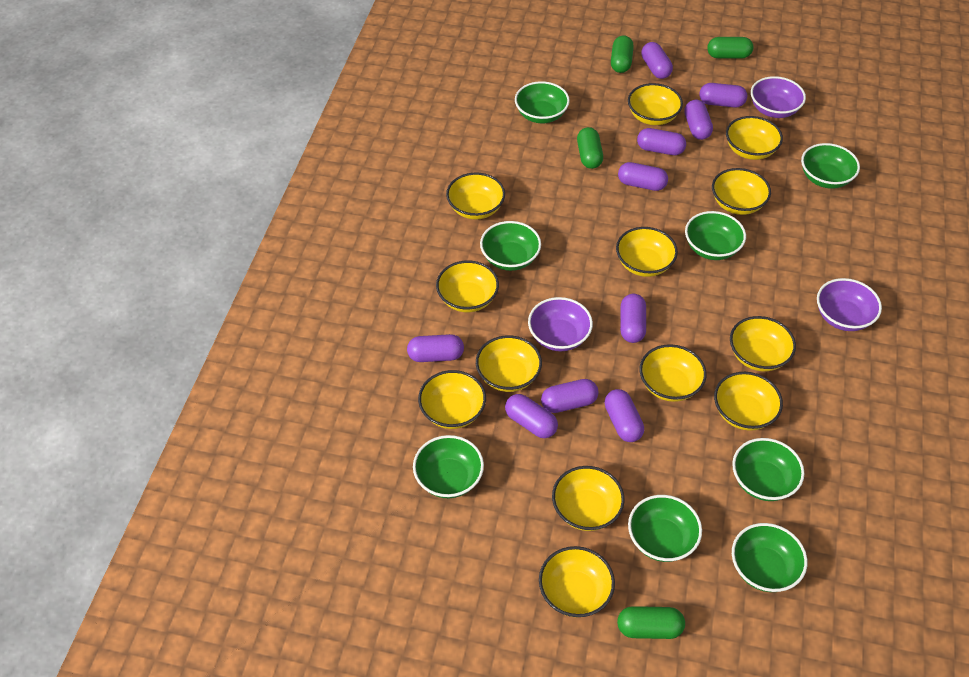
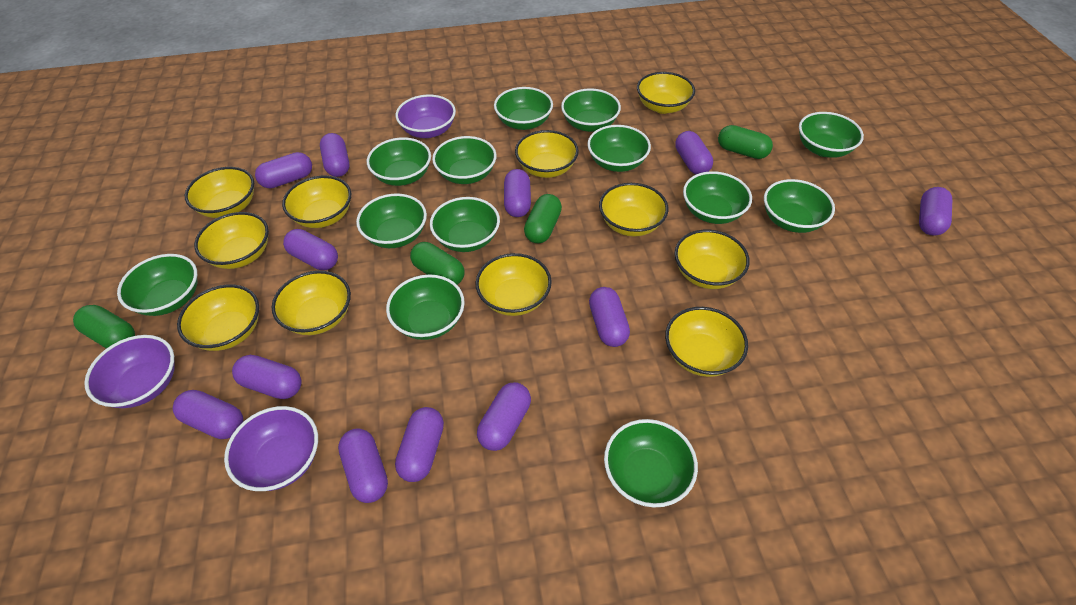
green bowl: 8 -> 13
purple capsule: 10 -> 12
yellow bowl: 13 -> 11

